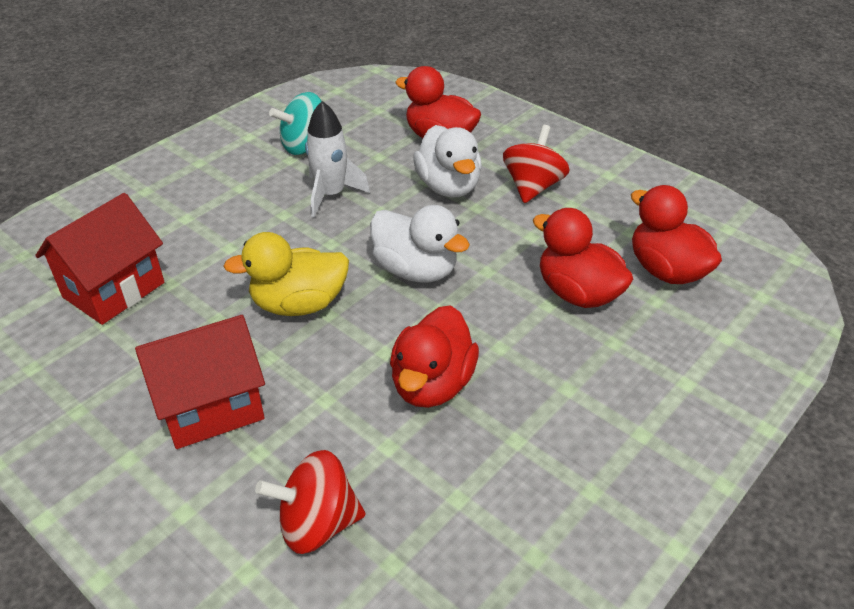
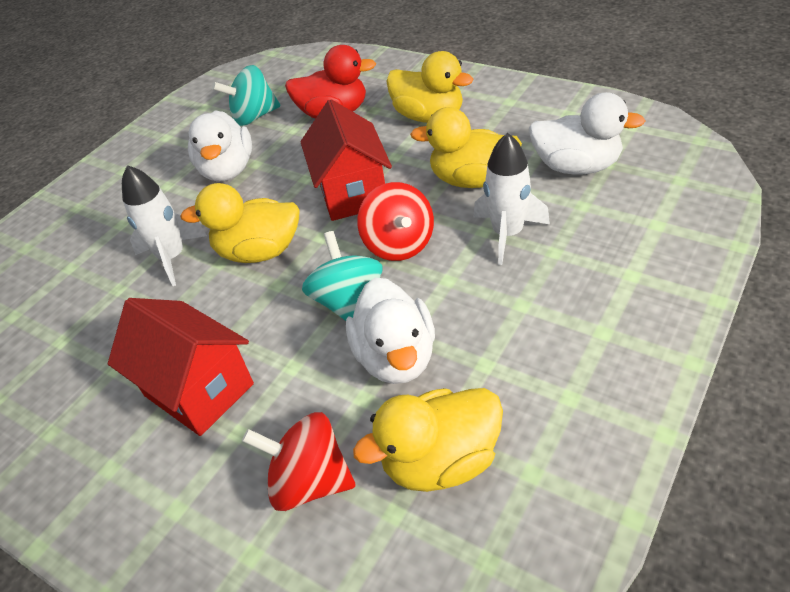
red duck: 4 -> 1
turquoise spinning top: 1 -> 2
white duck: 2 -> 3
white rocket: 1 -> 2
yellow duck: 1 -> 4

